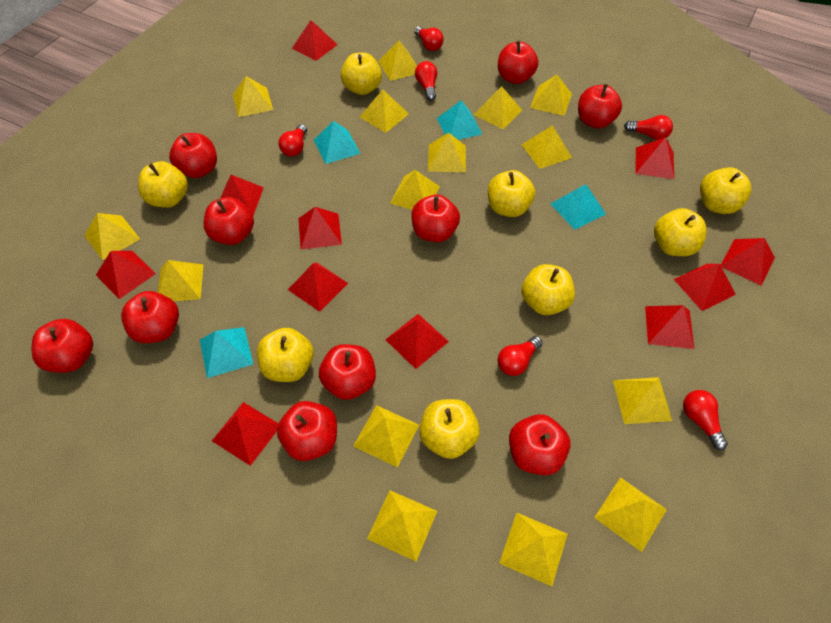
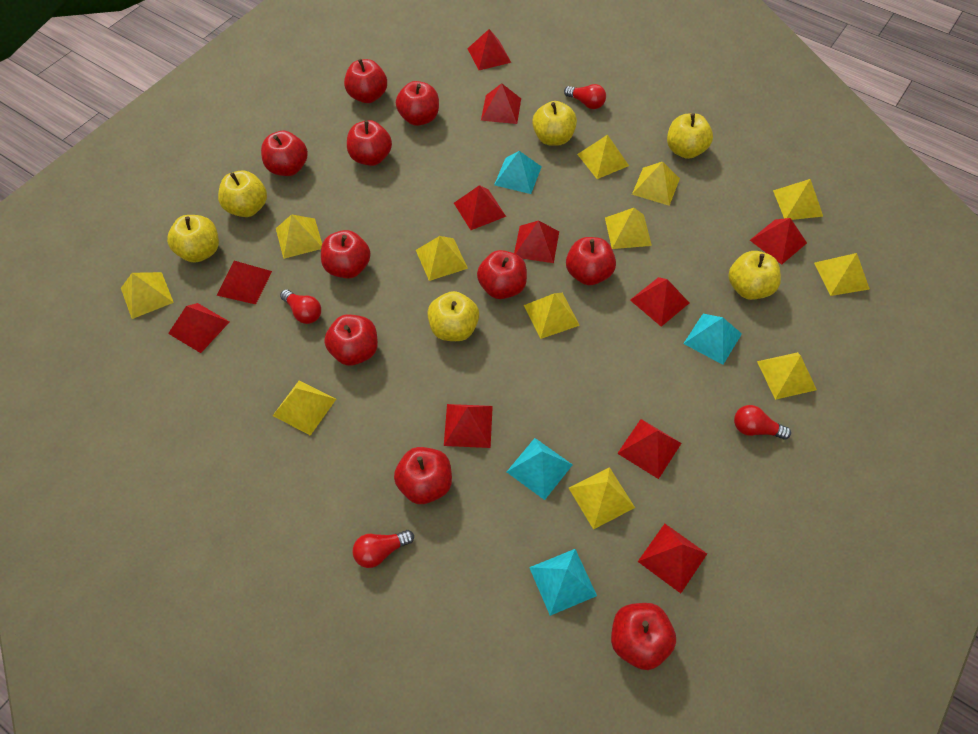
red light bulb: 6 -> 4
yellow apple: 8 -> 6
yellow pyramid: 15 -> 12

